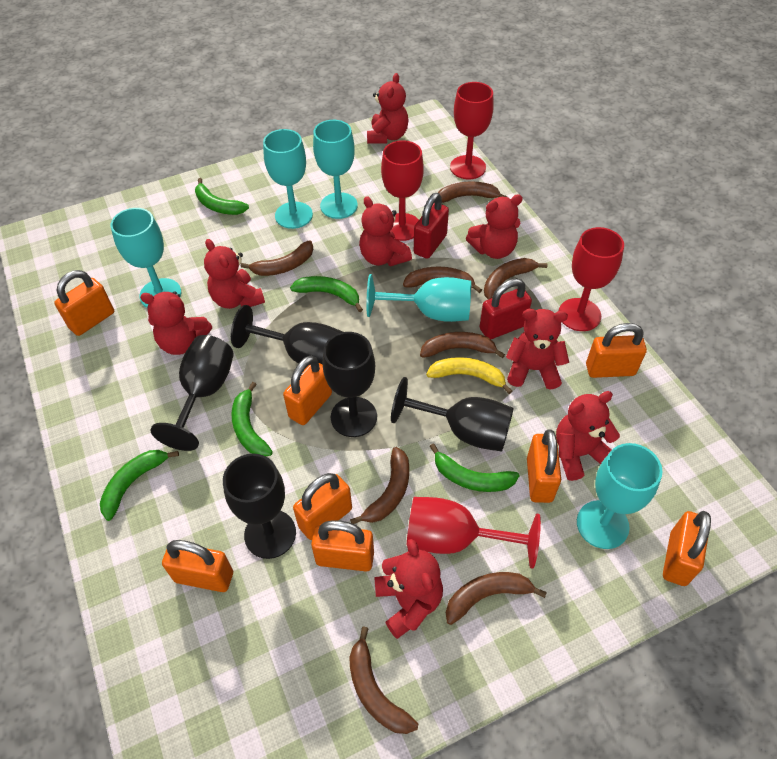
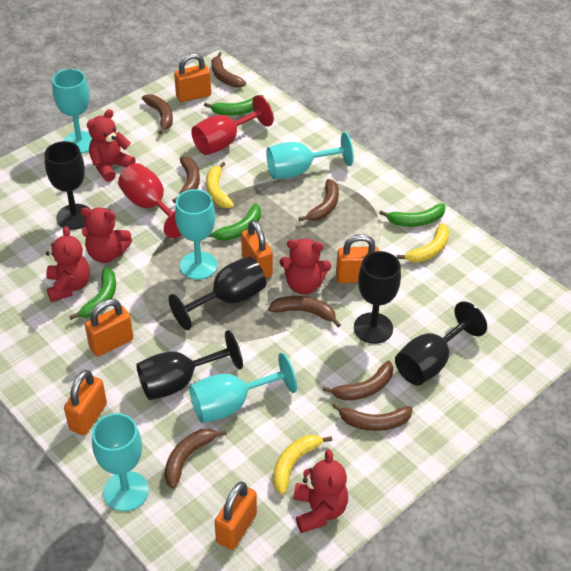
green banana: 5 -> 4
orange padlock: 8 -> 6
red goblet: 4 -> 2
red padlock: 2 -> 0
red teddy bear: 8 -> 5
yellow banana: 1 -> 3

